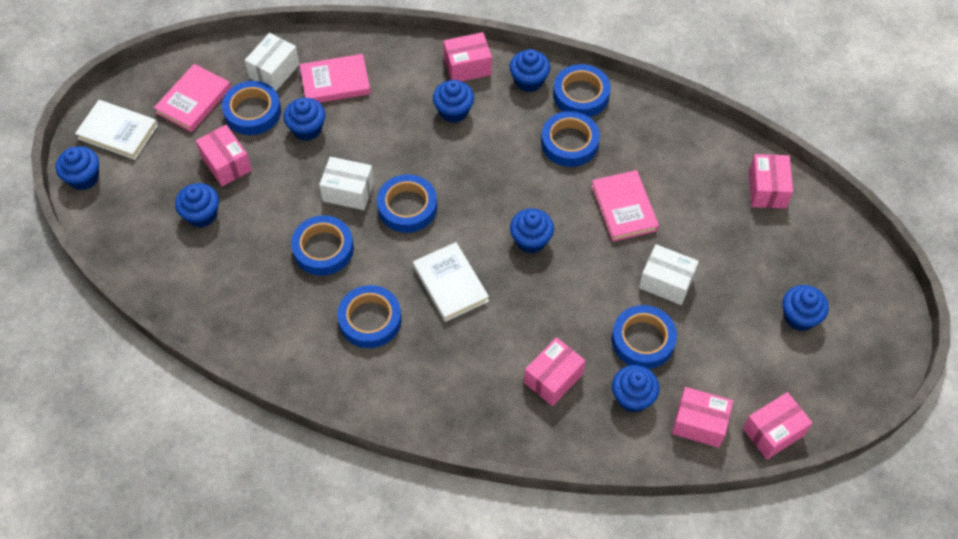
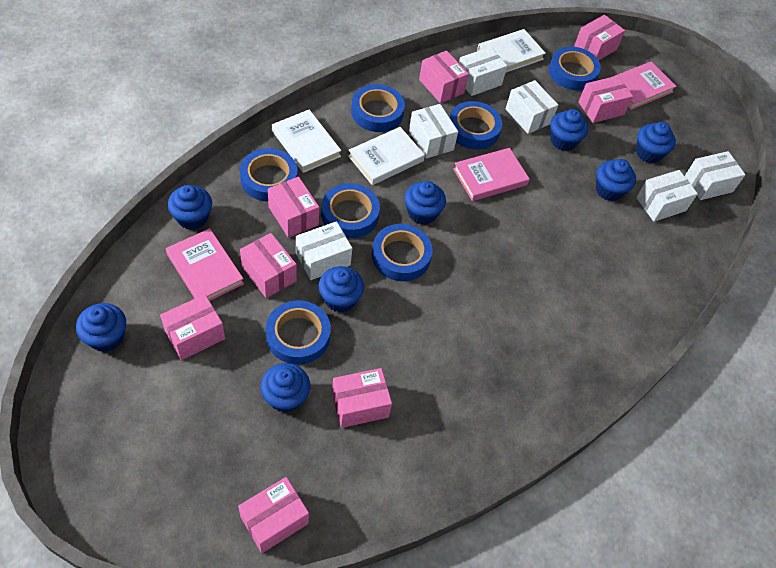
pink box: 6 -> 8
white book: 2 -> 3
white box: 3 -> 6

